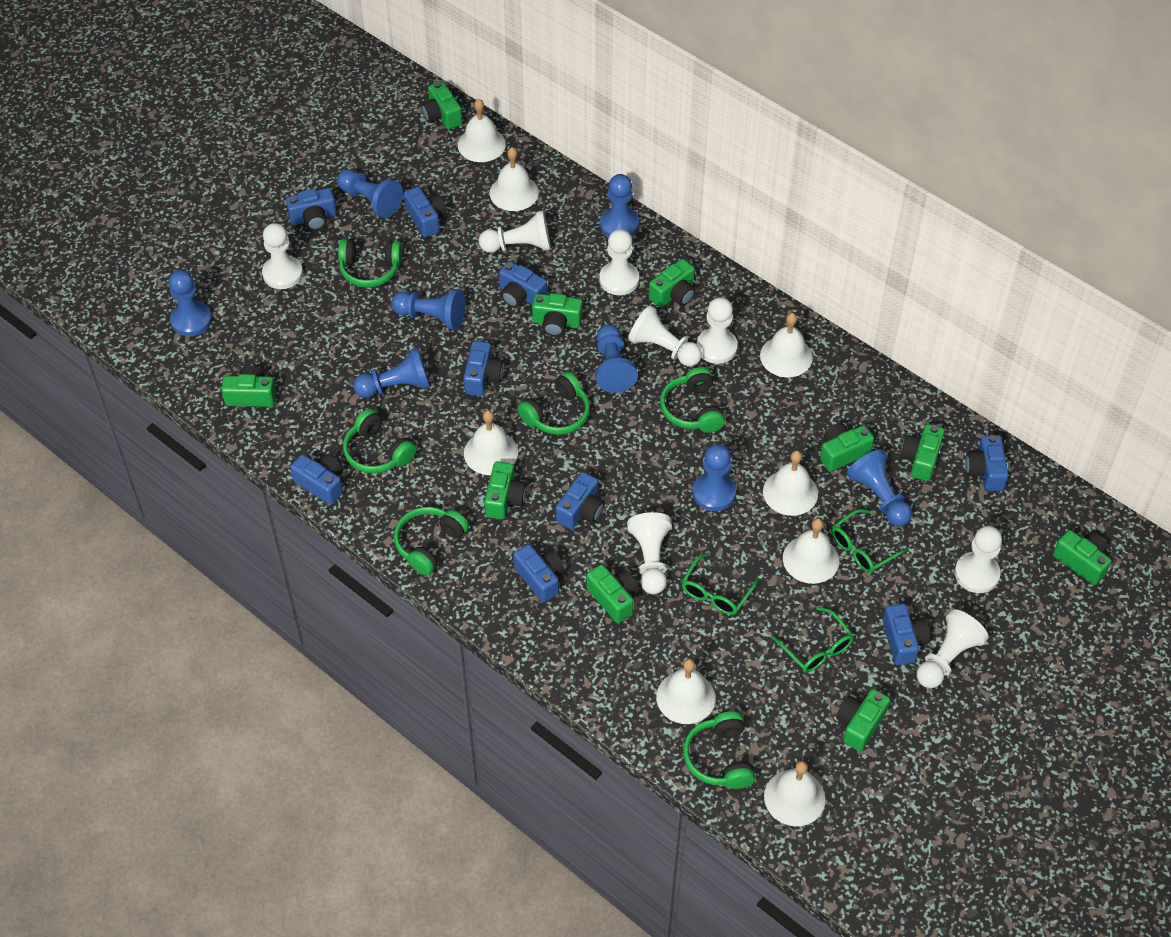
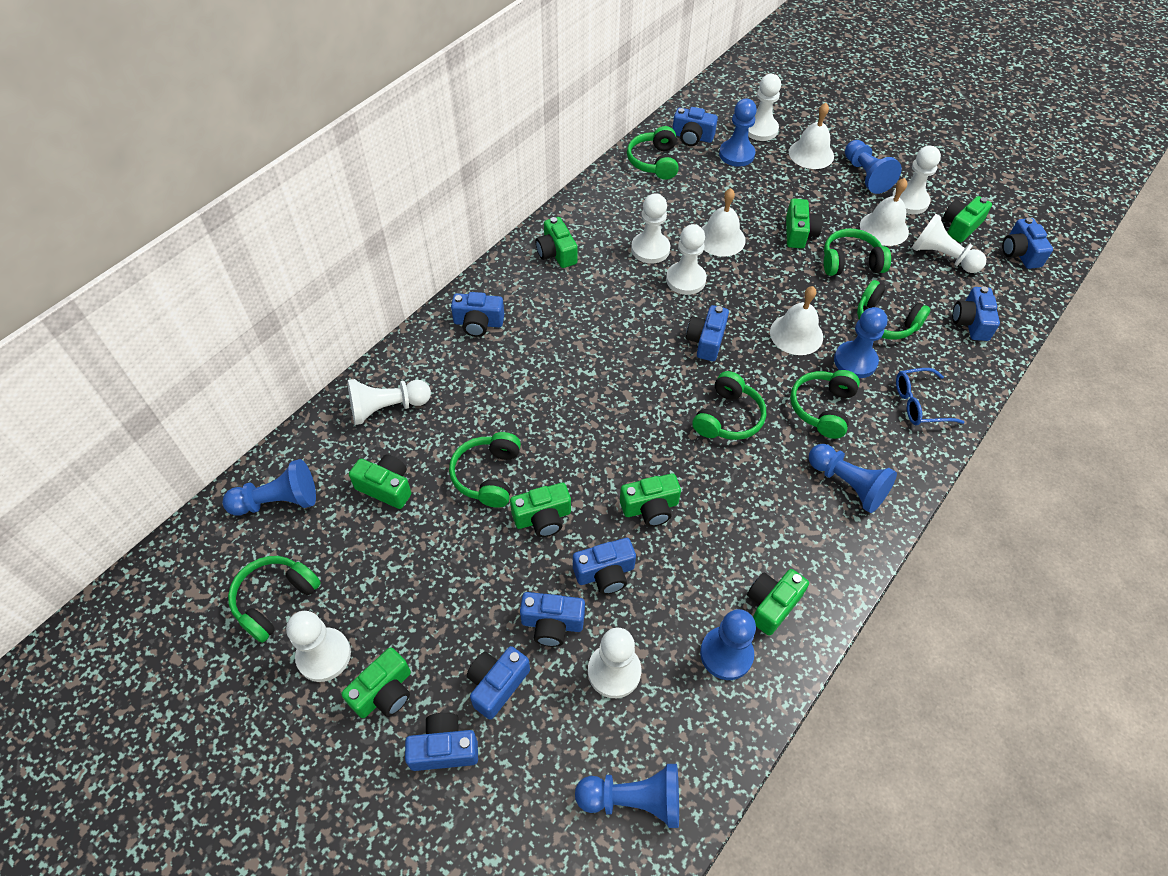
blue glasses: 0 -> 1
blue pawn: 8 -> 7
green camera: 10 -> 8
green glasses: 3 -> 0
green headphones: 6 -> 7
white bell: 8 -> 4

